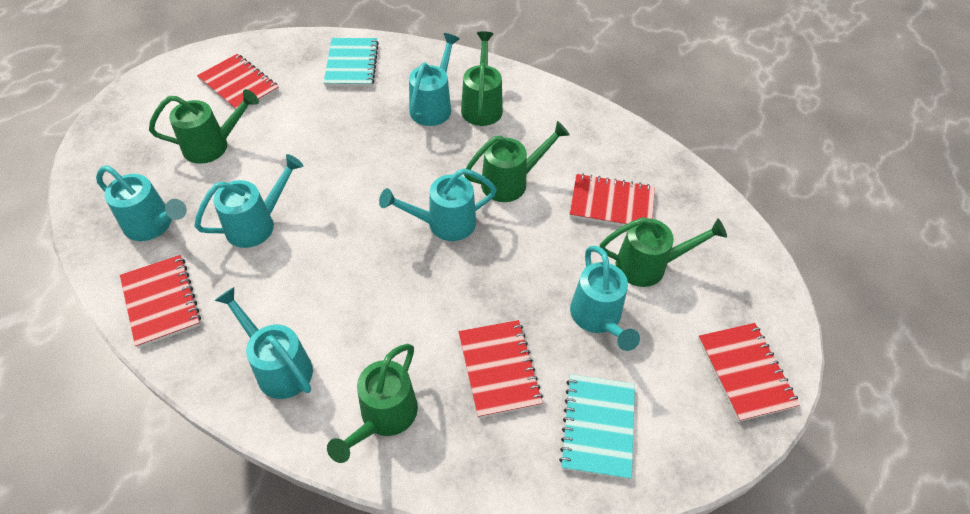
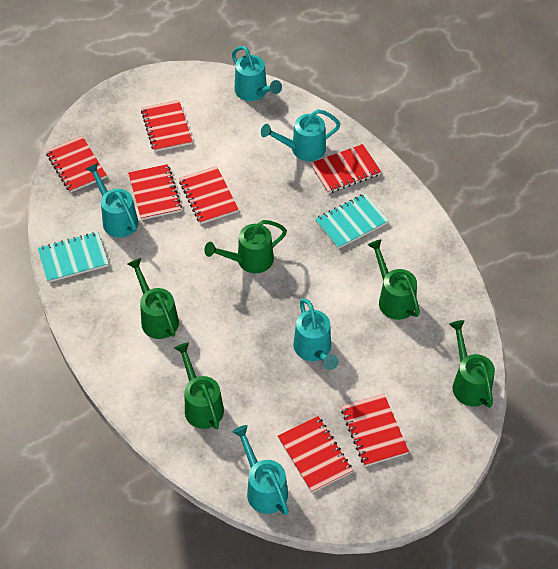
red notebook: 5 -> 7
turquoise watering can: 6 -> 5

